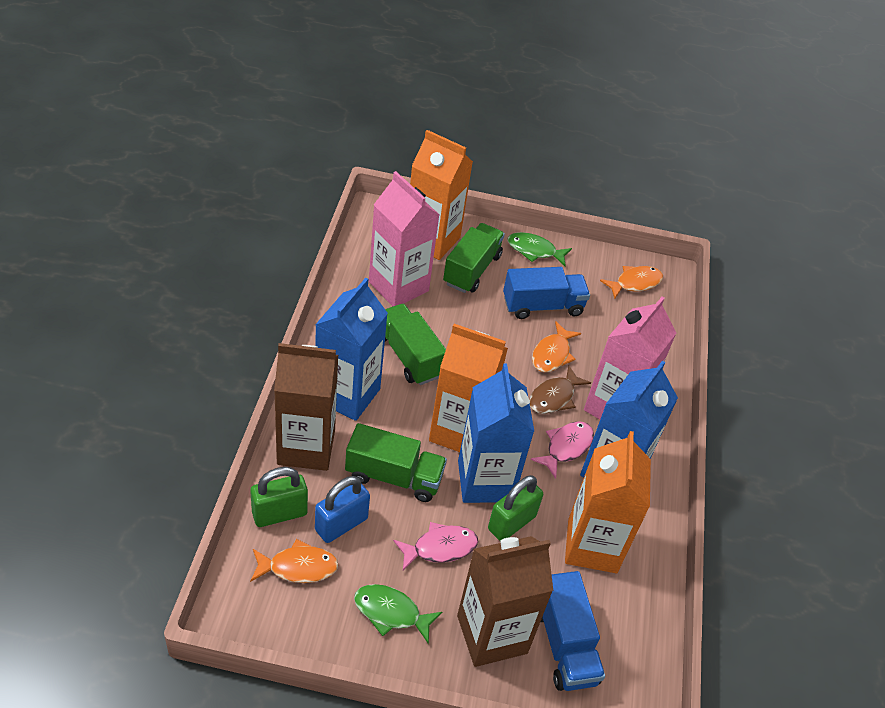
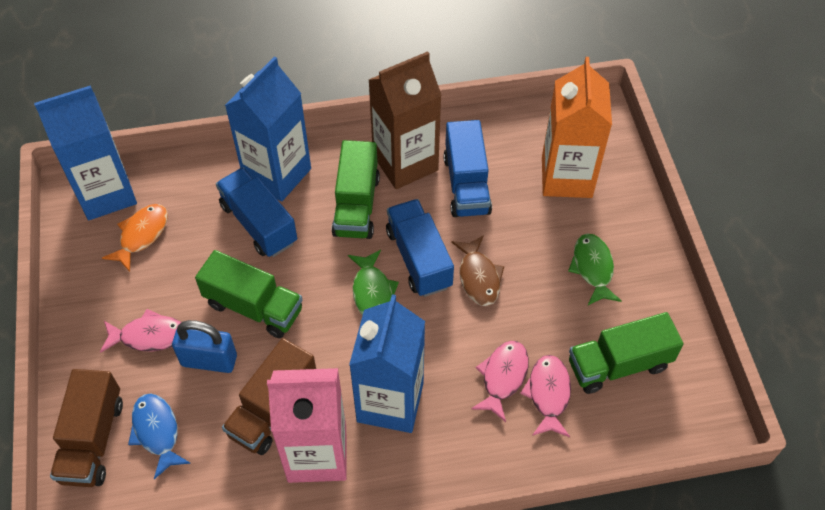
blue fish: 0 -> 1
blue truck: 2 -> 3
brown carton: 2 -> 1
brown truck: 0 -> 2
green padlock: 2 -> 0
orange carton: 3 -> 1
orange fish: 3 -> 1
pink carton: 2 -> 1
pink fish: 2 -> 3

